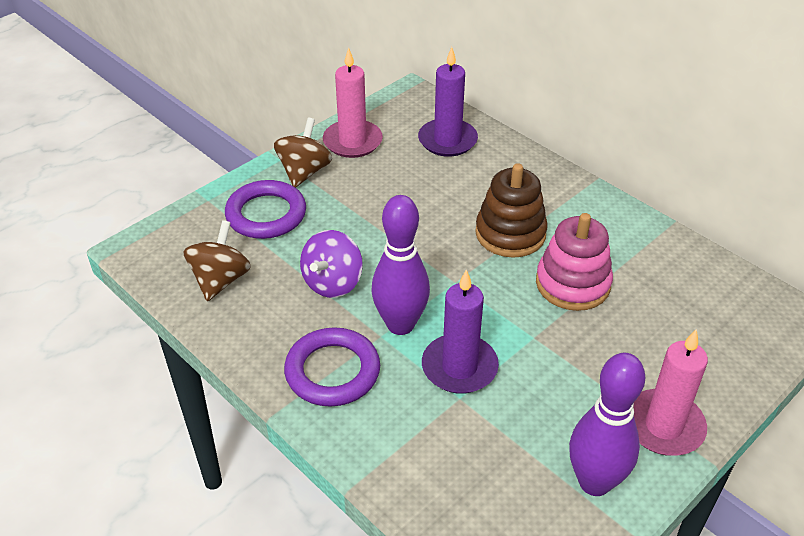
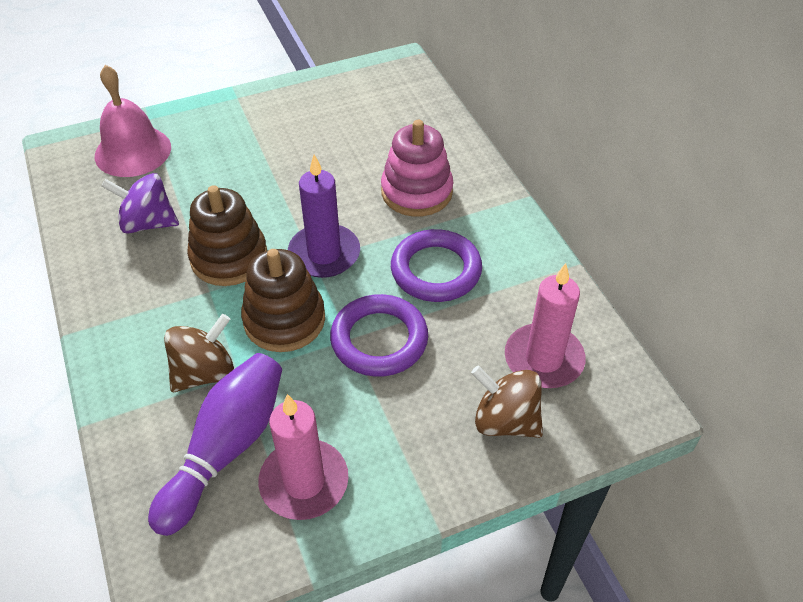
brown stacking toy: 1 -> 2
pink bell: 0 -> 1
purple bowling pin: 2 -> 1
purple candle: 2 -> 1

